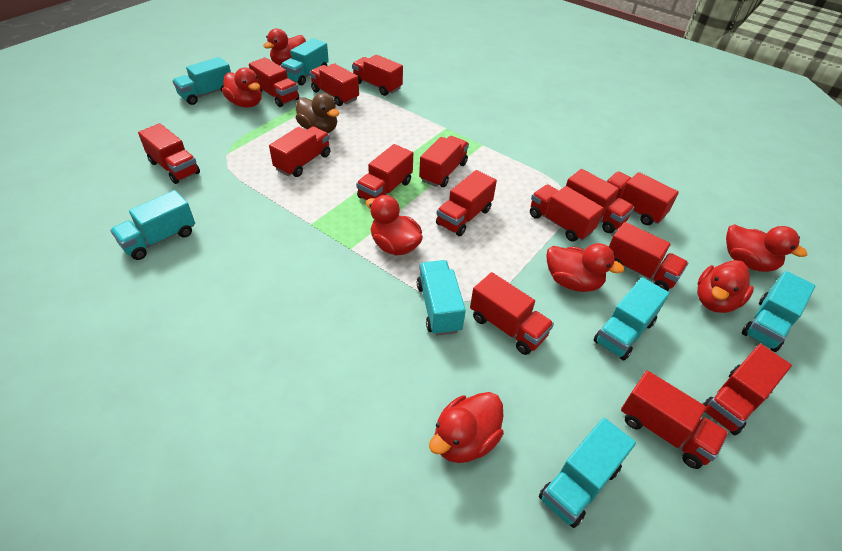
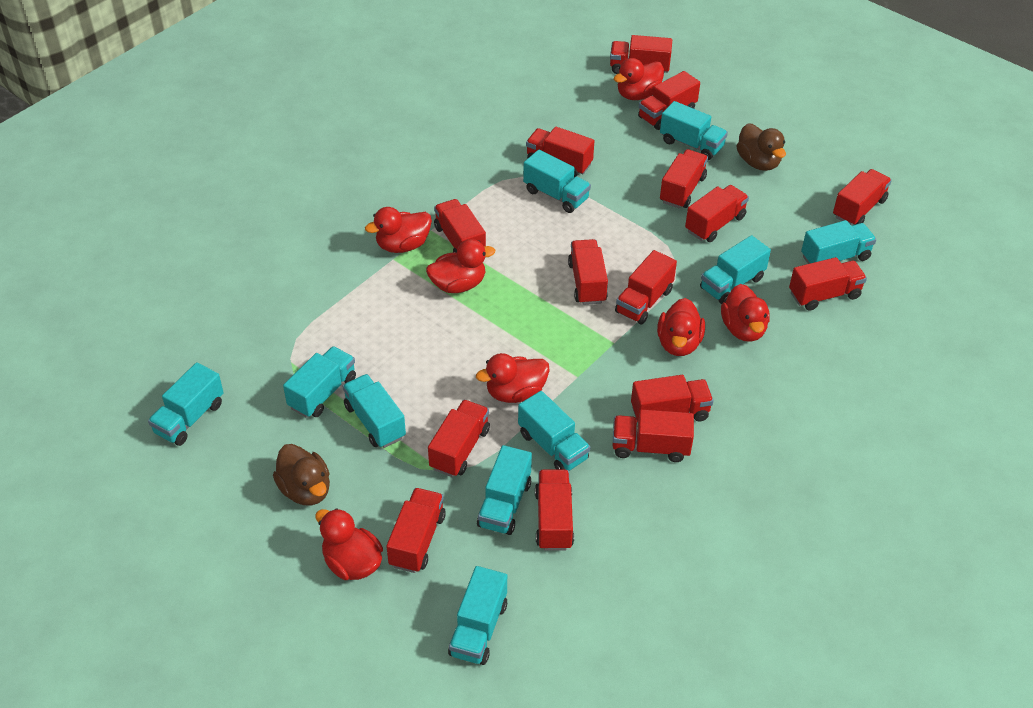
brown duck: 1 -> 2
turquoise truck: 7 -> 10

